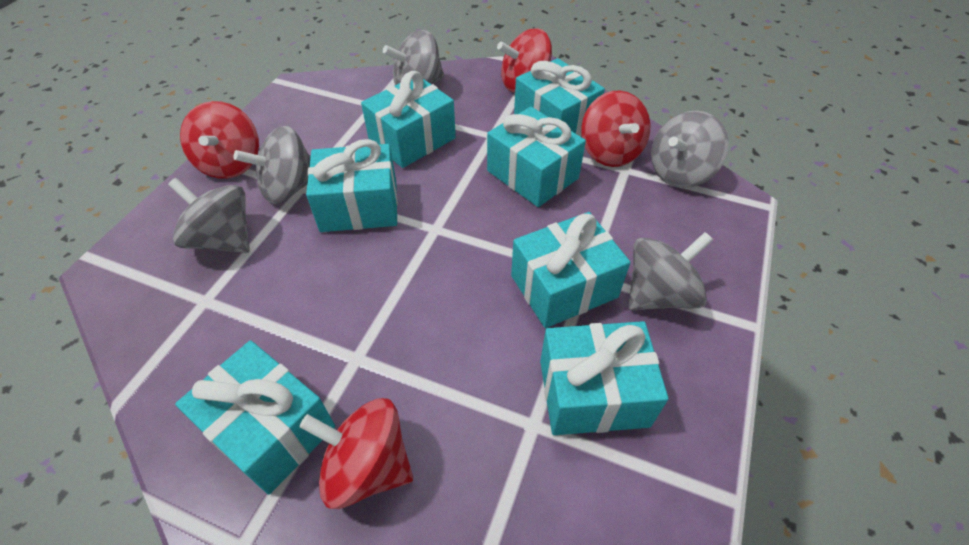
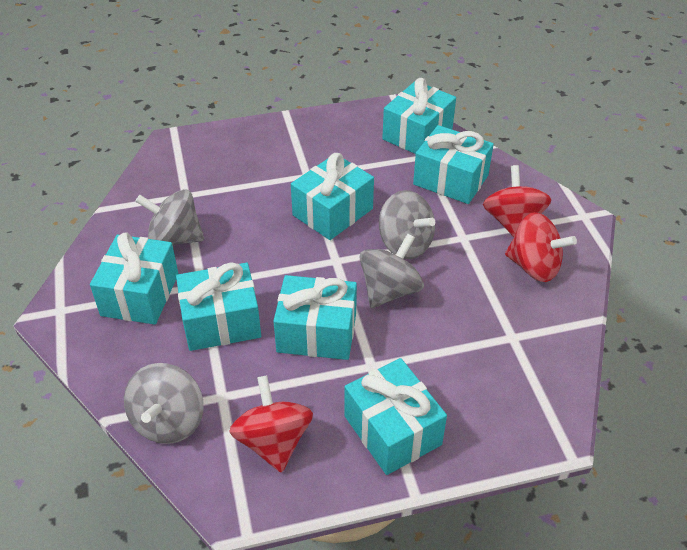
grey spinning top: 5 -> 4
red spinning top: 4 -> 3

